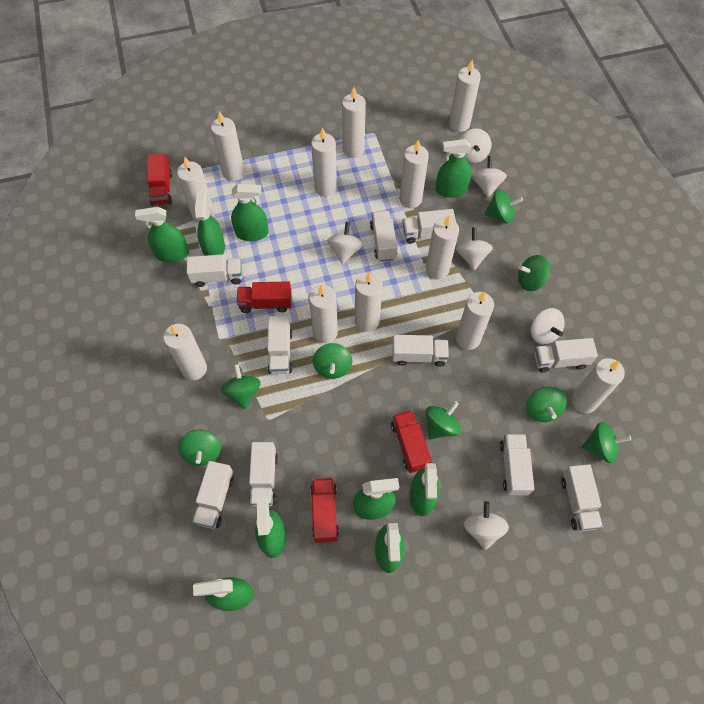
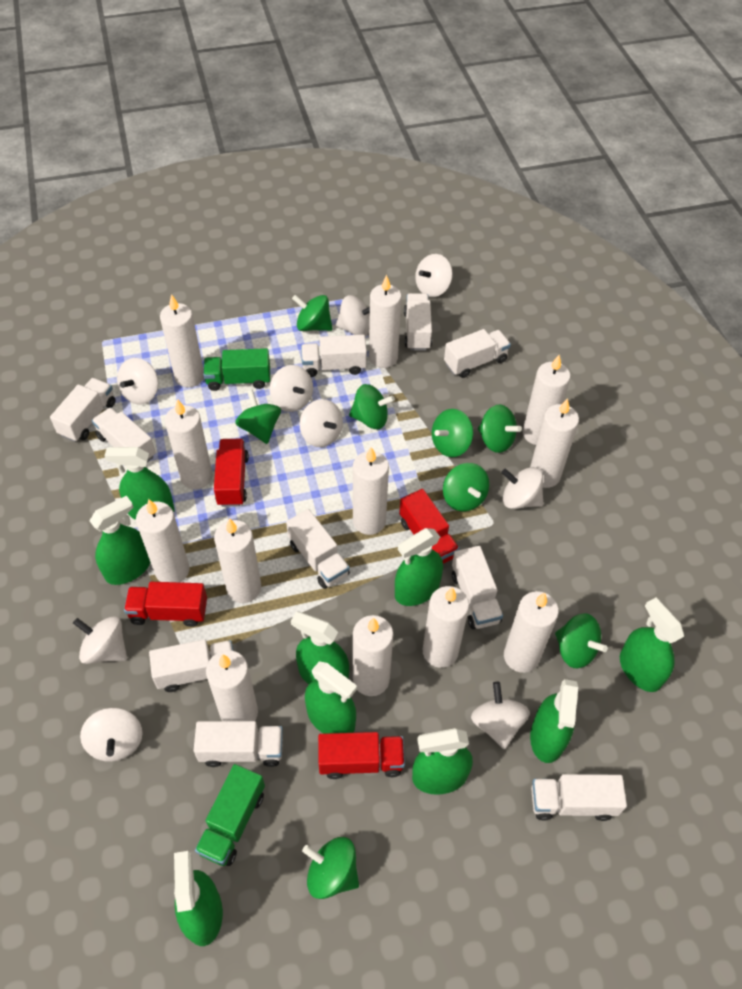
green truck: 0 -> 2
white spinning top: 6 -> 9

